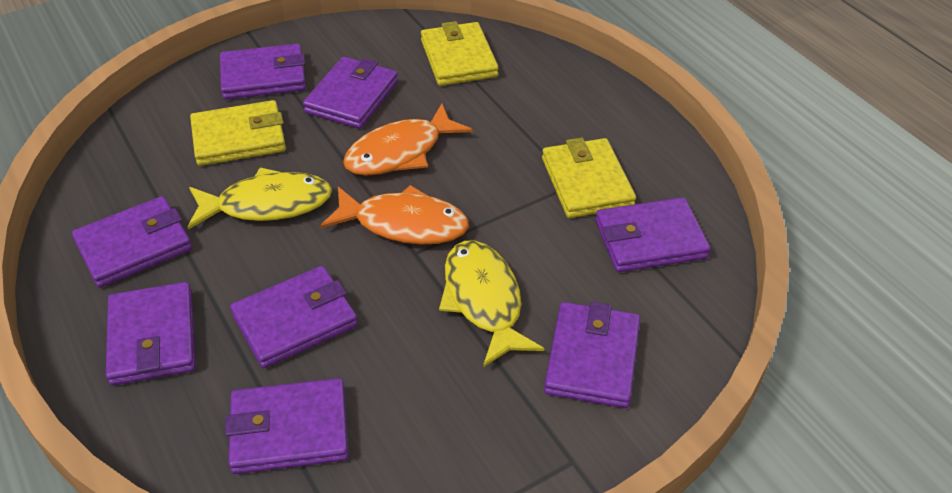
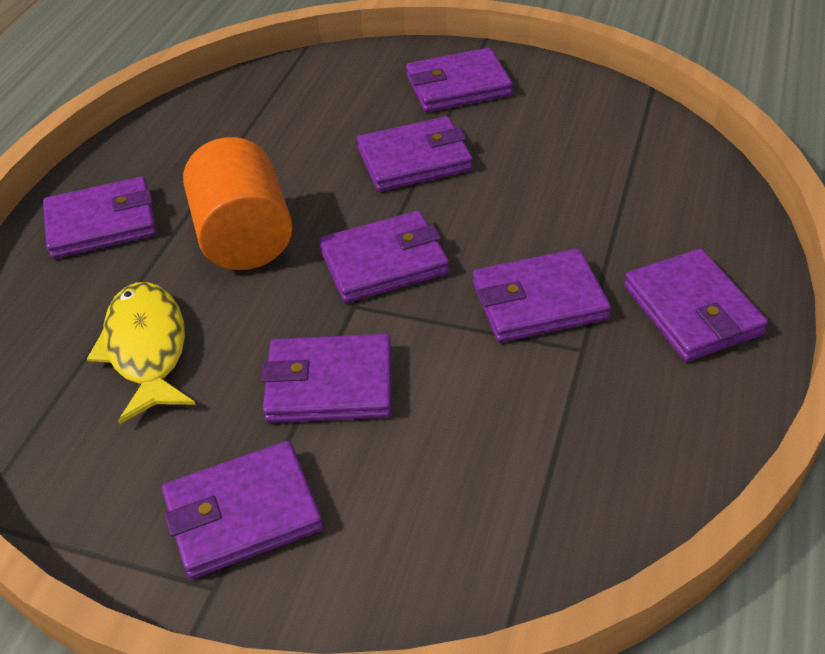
orange cylinder: 0 -> 1
orange fish: 2 -> 0
yellow fish: 2 -> 1
yellow wallet: 3 -> 0

